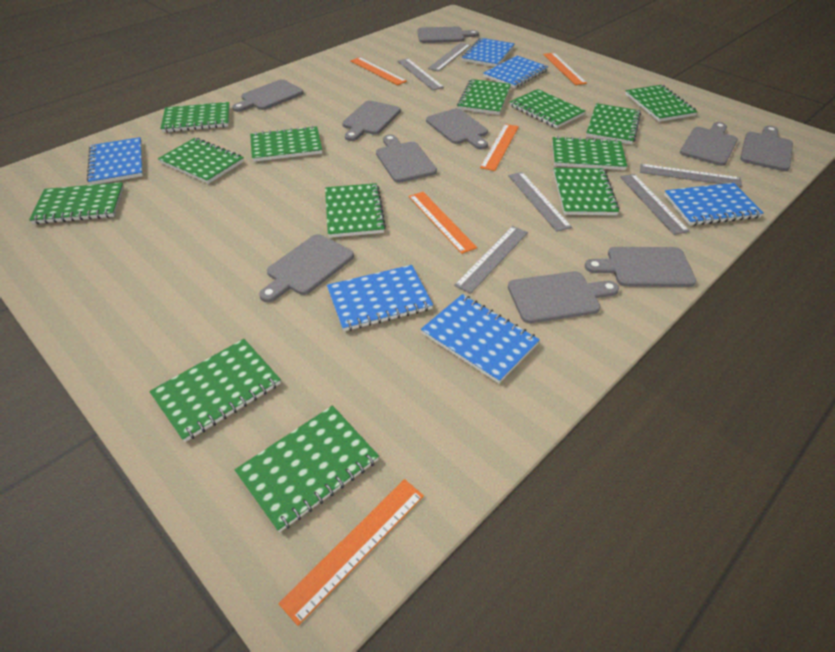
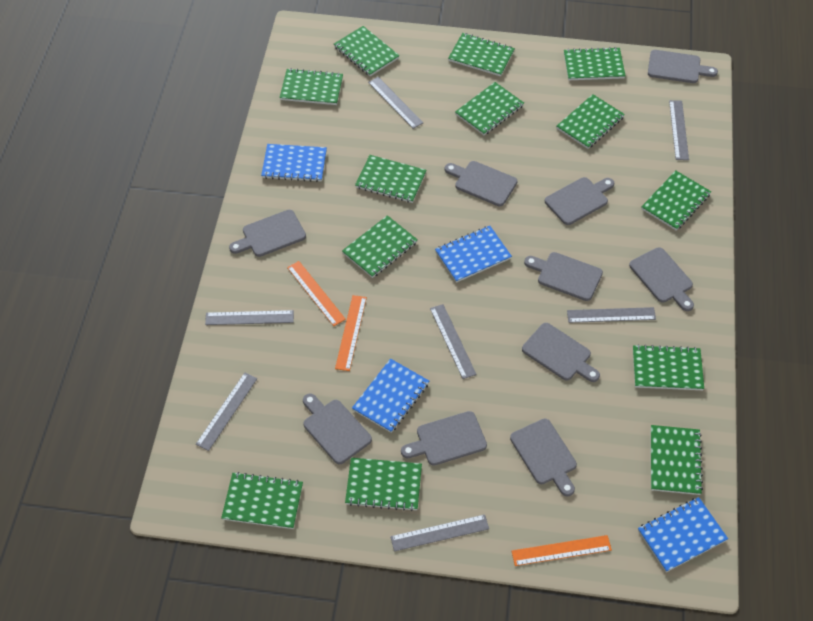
blue notebook: 6 -> 4
grey ruler: 6 -> 7
orange ruler: 5 -> 3

